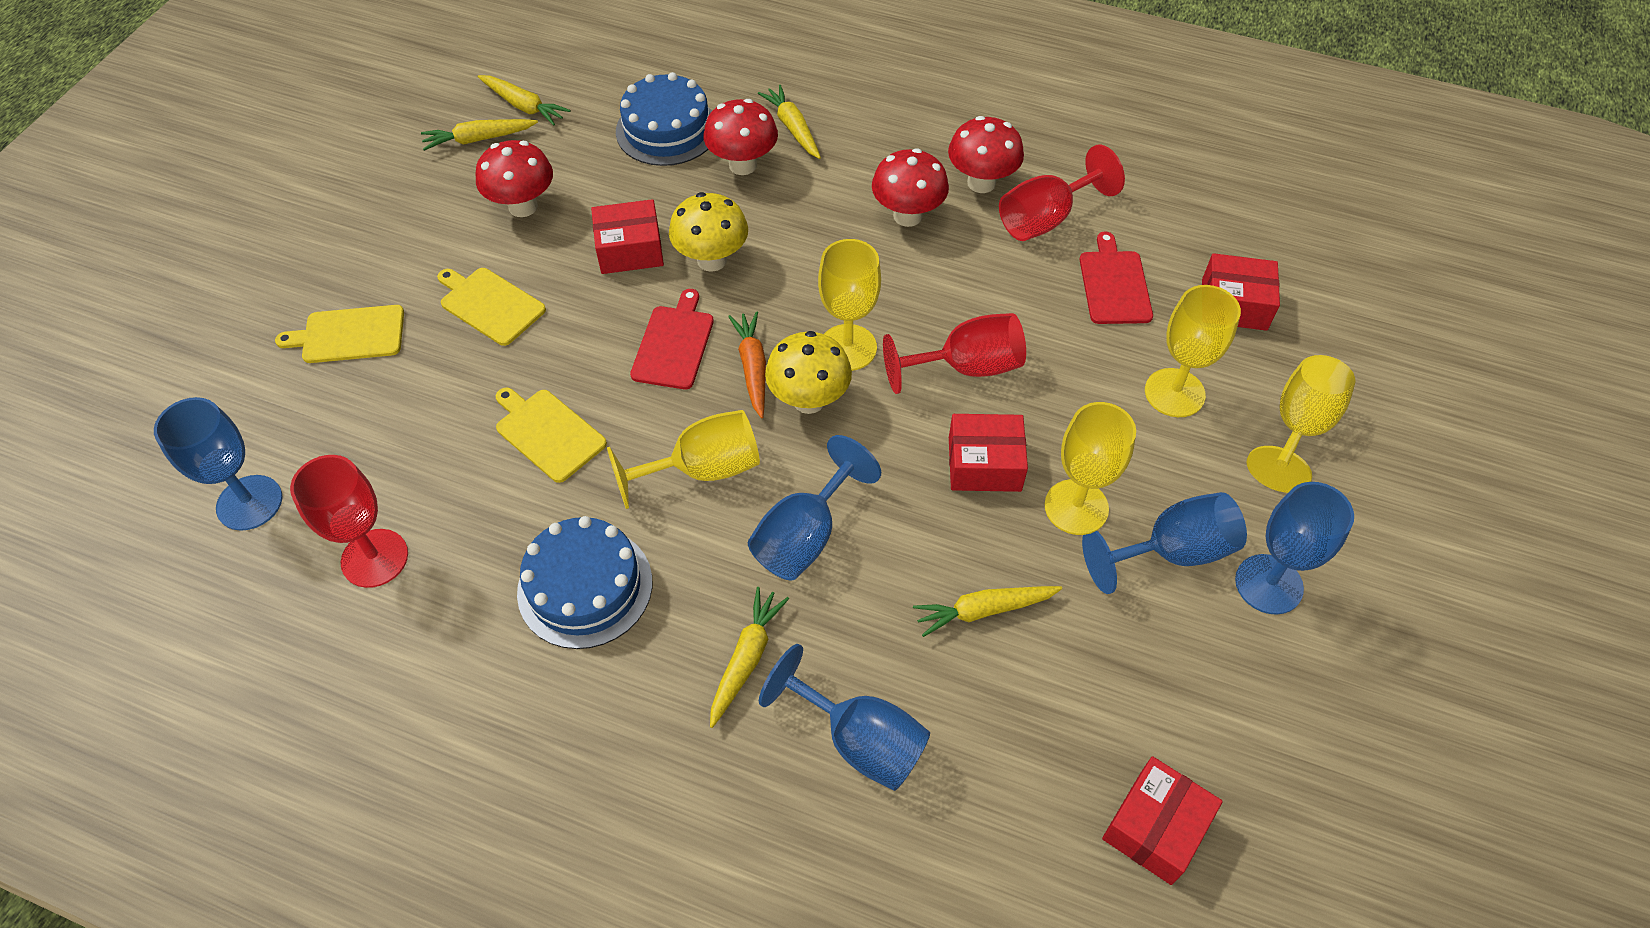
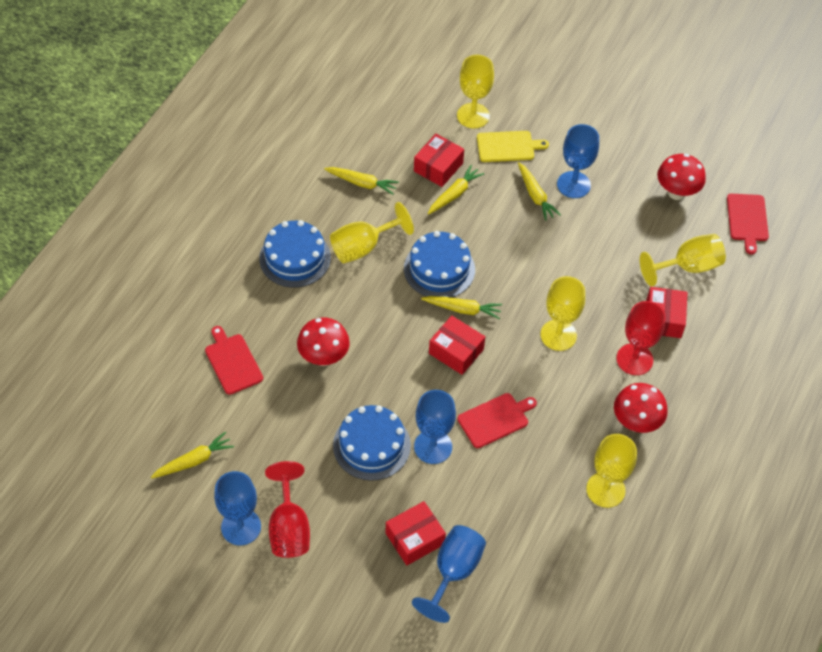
blue cake: 2 -> 3
blue goblet: 5 -> 4
orange carrot: 1 -> 0
red cutting board: 2 -> 3
red goblet: 3 -> 2
red mushroom: 4 -> 3
yellow cutting board: 3 -> 1
yellow mushroom: 2 -> 0

